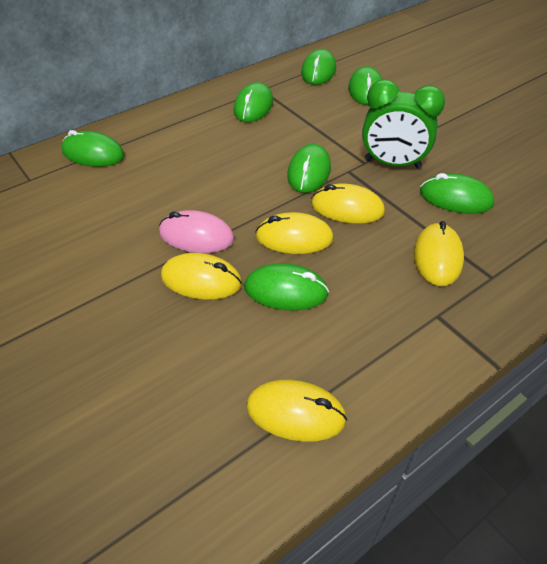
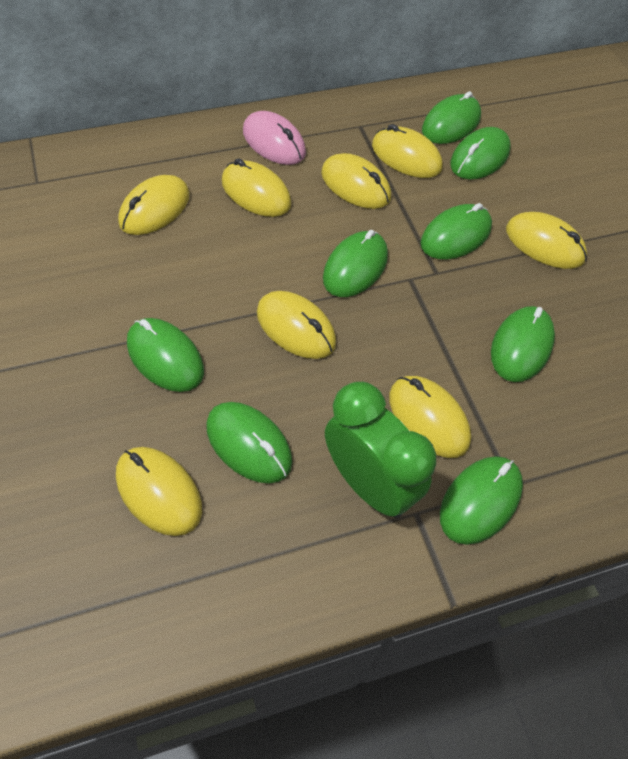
green mouse: 7 -> 8
yellow mouse: 5 -> 8

